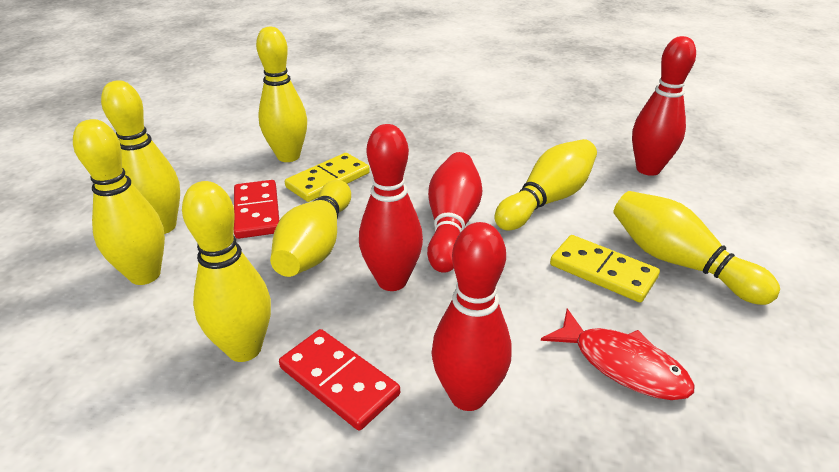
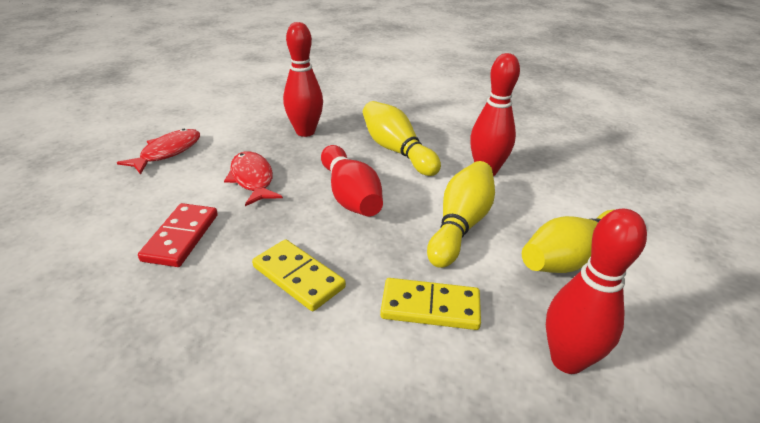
red domino: 2 -> 1
red fish: 1 -> 2
yellow bowling pin: 7 -> 3

